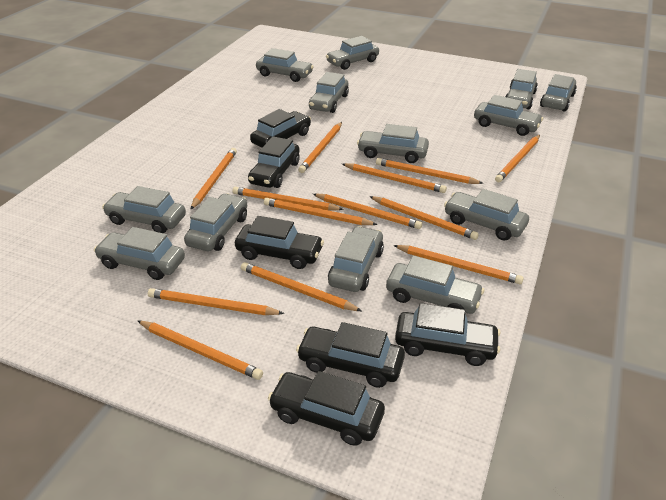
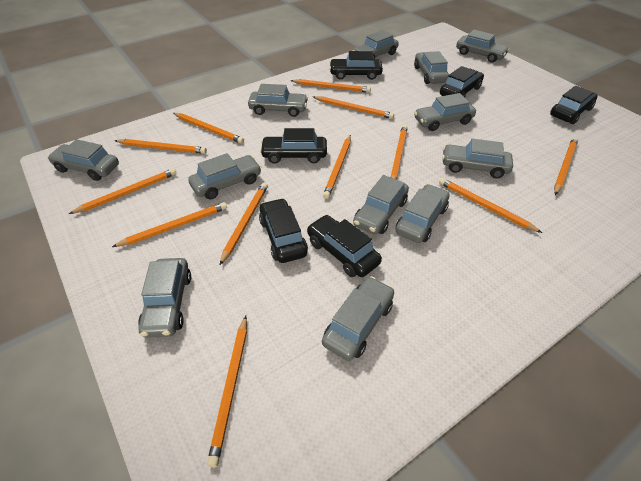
grey car: 13 -> 12
orange pencil: 13 -> 12

